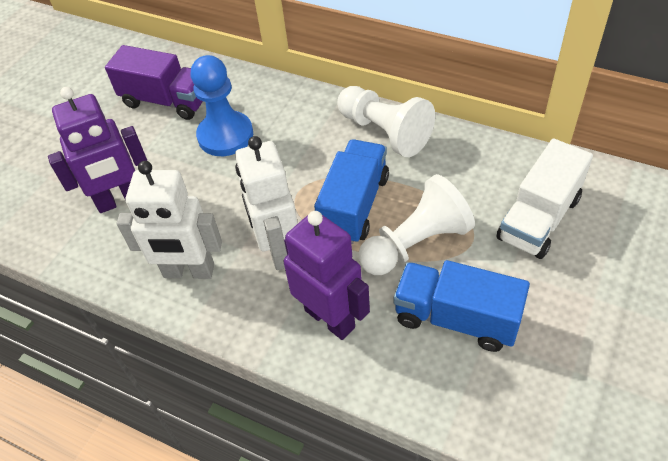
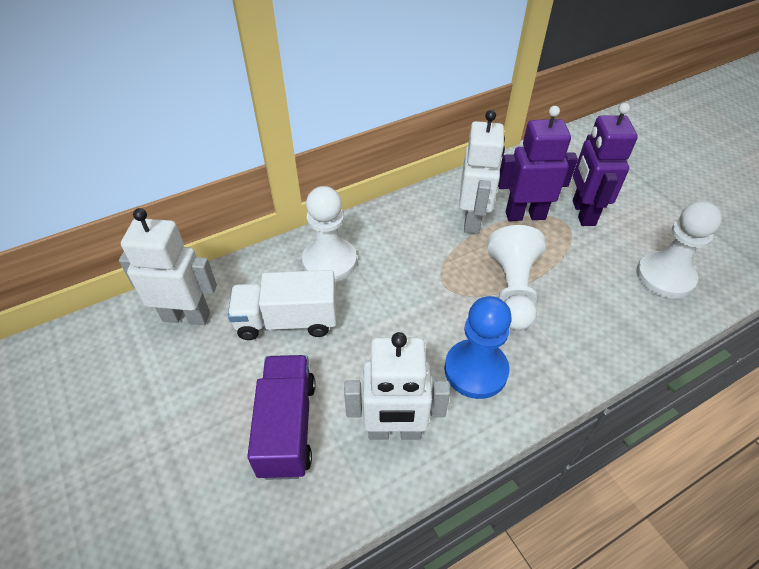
blue truck: 2 -> 0
white pawn: 2 -> 3
white robot: 2 -> 3

